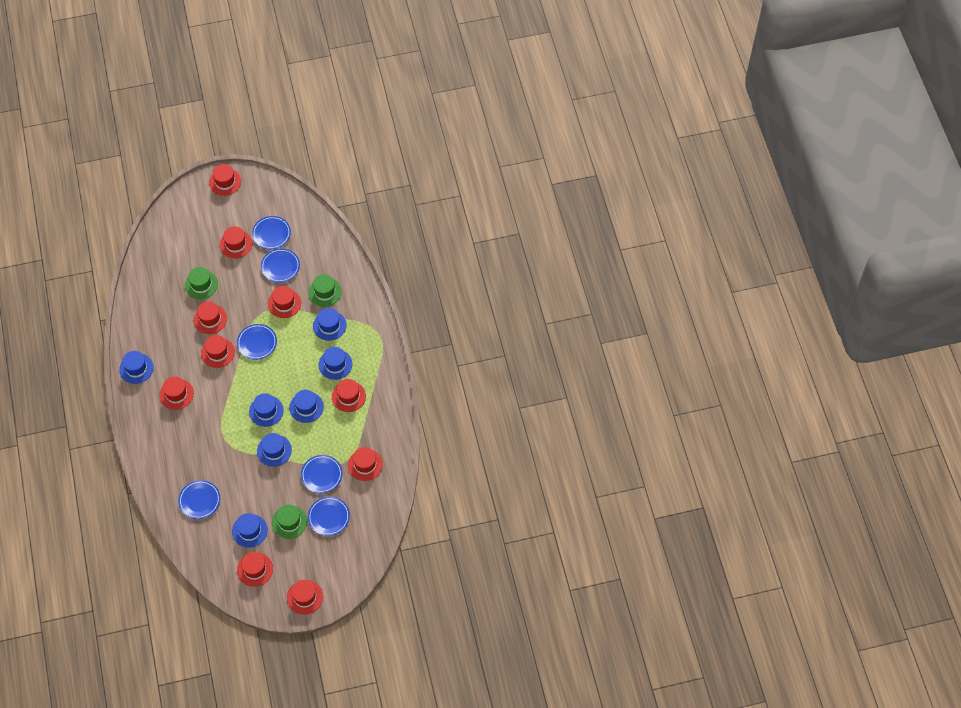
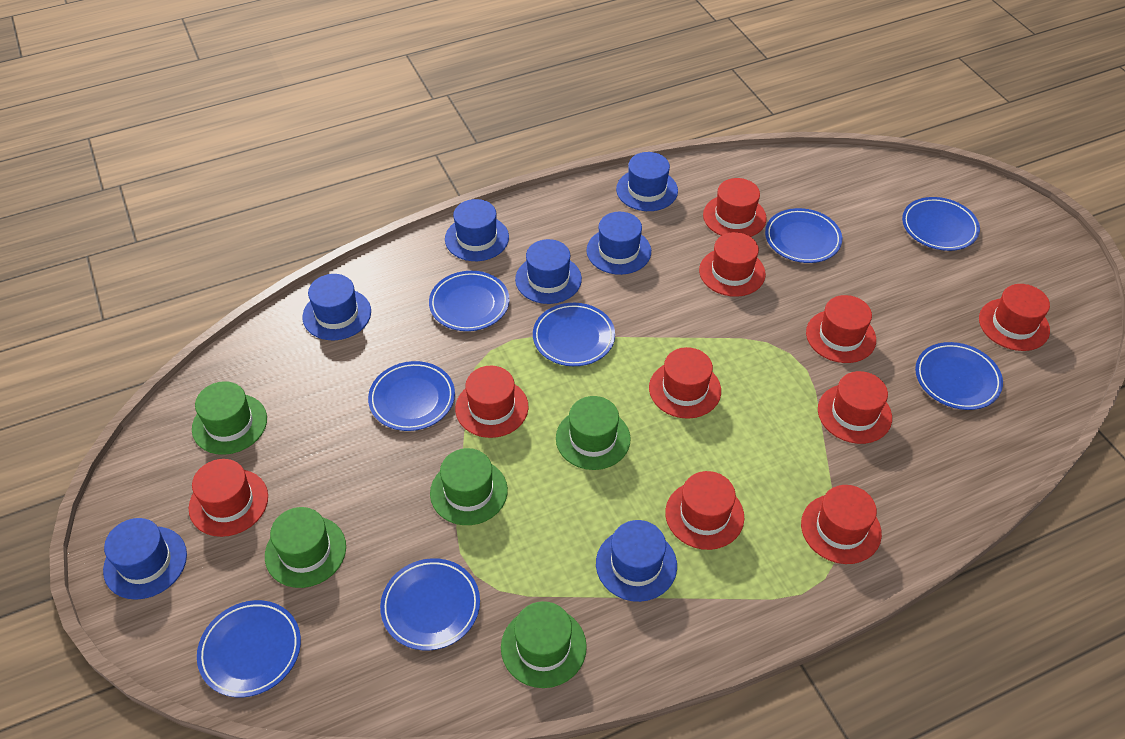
blue plate: 6 -> 8
green hat: 3 -> 5

